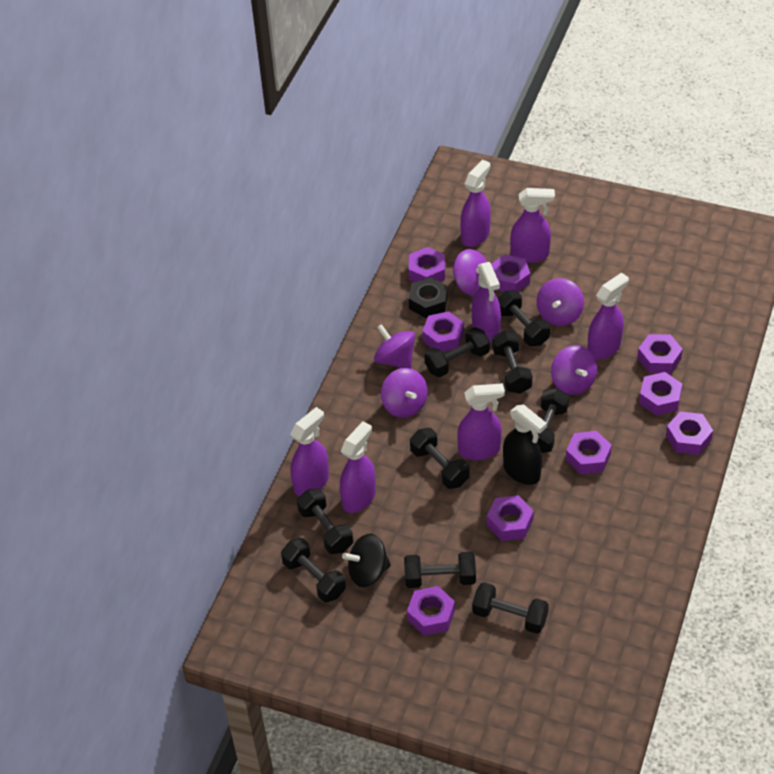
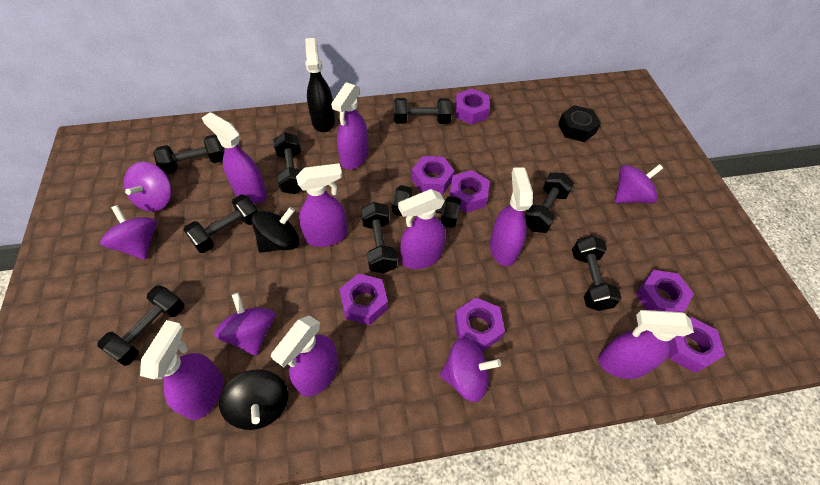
black spinning top: 1 -> 2
purple nut: 9 -> 7
purple spray bottle: 7 -> 8

